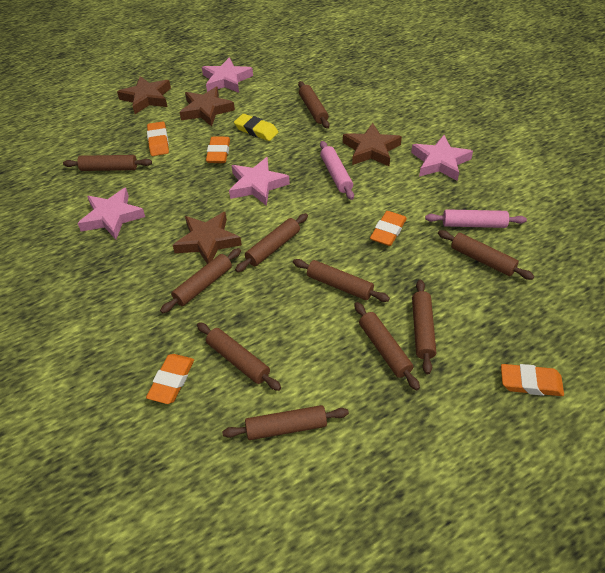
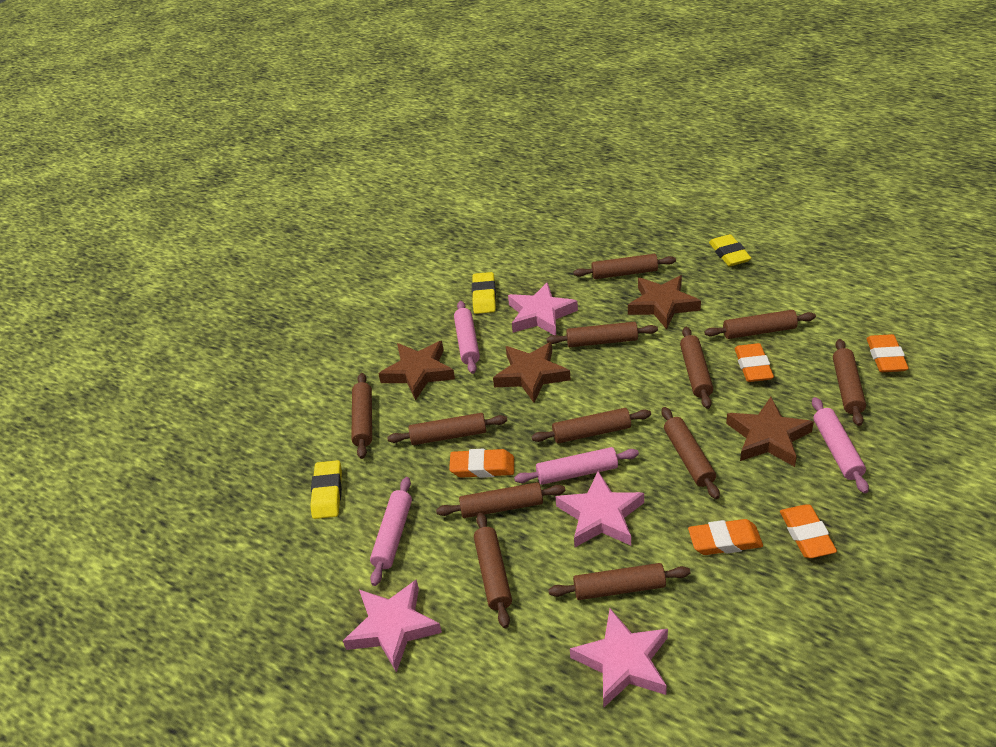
brown rolling pin: 10 -> 12
pink rolling pin: 2 -> 4
yellow eraser: 1 -> 3

